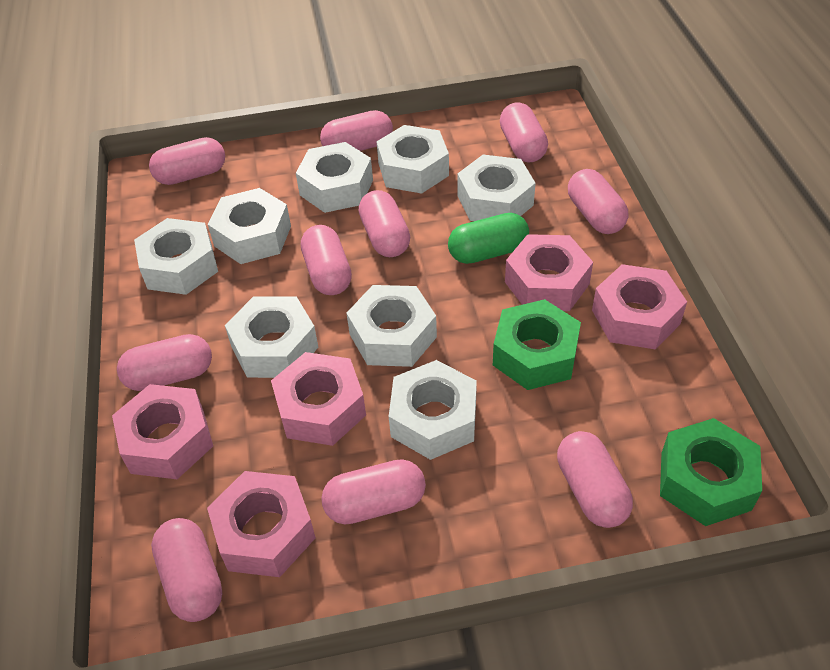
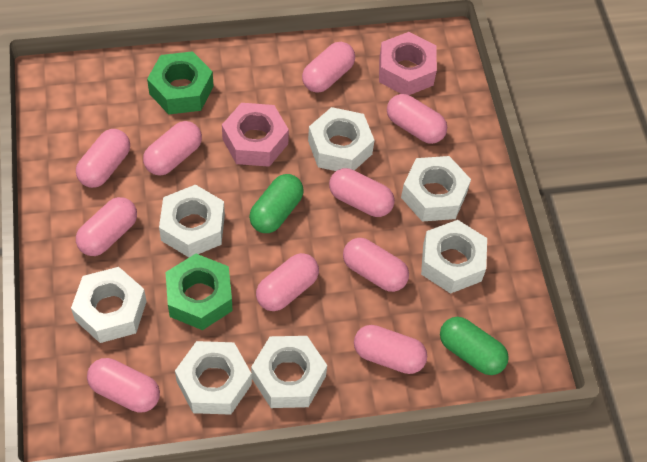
green capsule: 1 -> 2
pink nut: 5 -> 2
white nut: 8 -> 7

